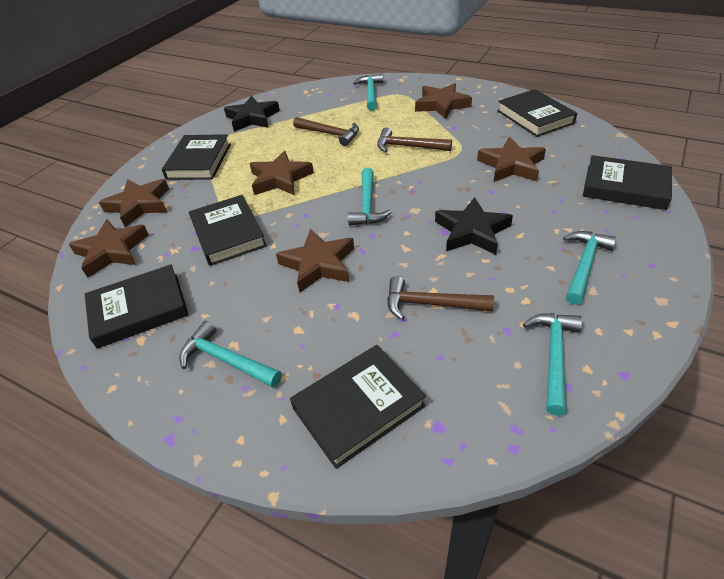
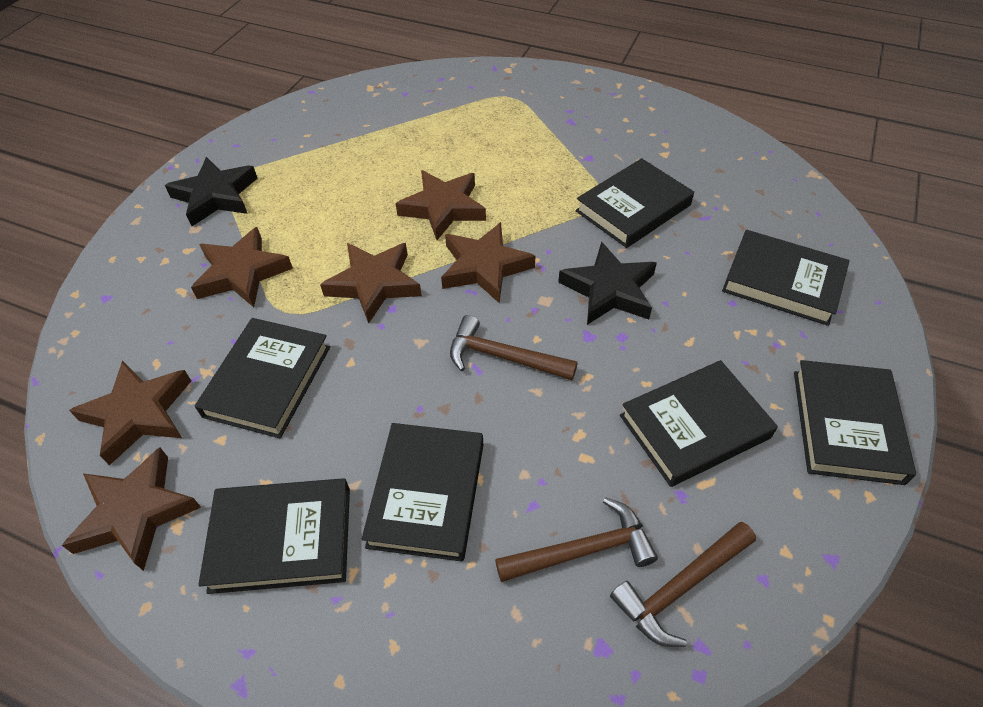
black book: 6 -> 7
turquoise hammer: 5 -> 0

